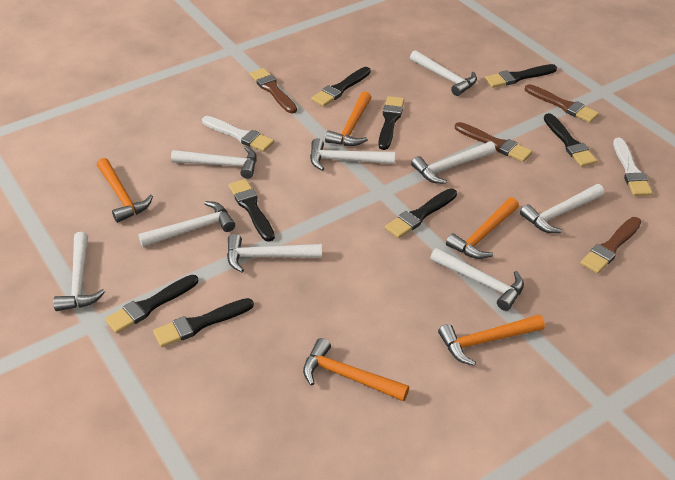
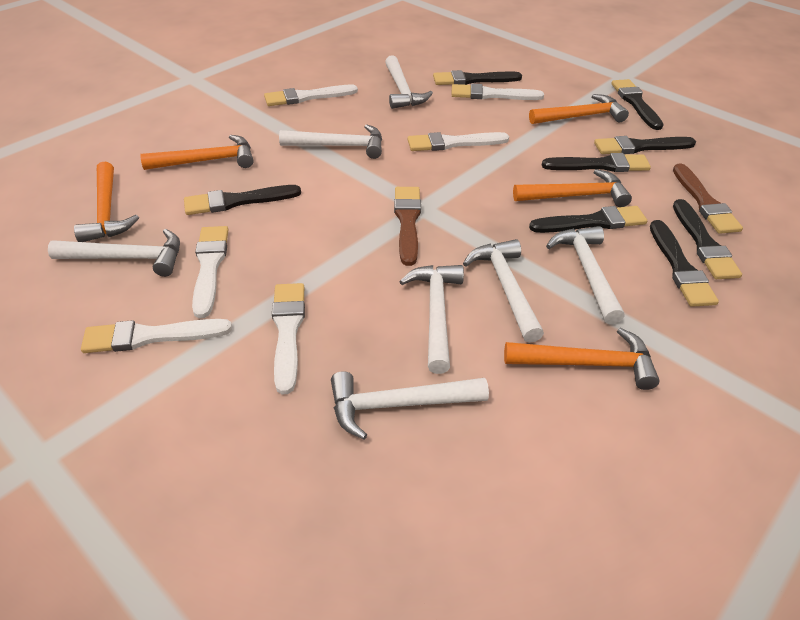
brown brush: 4 -> 2
white brush: 2 -> 6
white hammer: 9 -> 7

